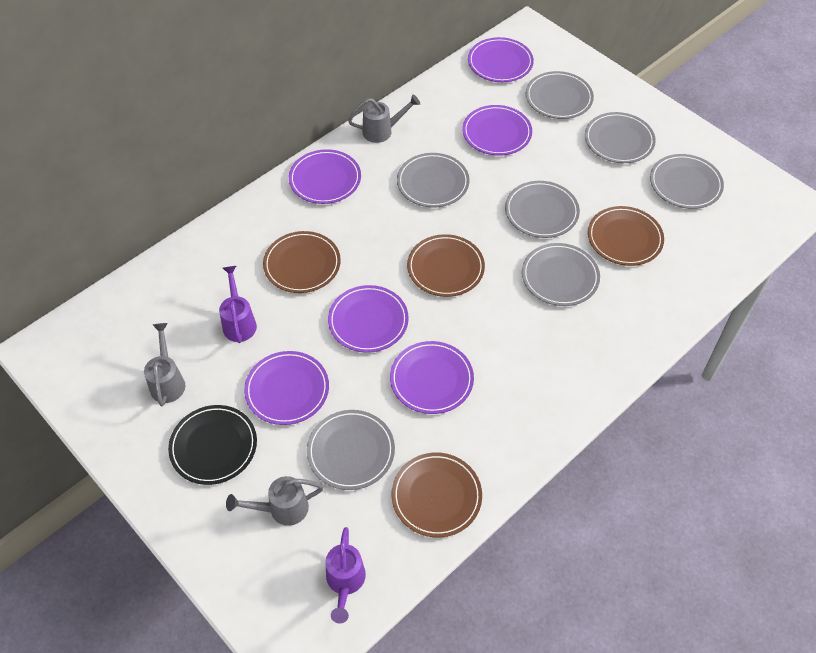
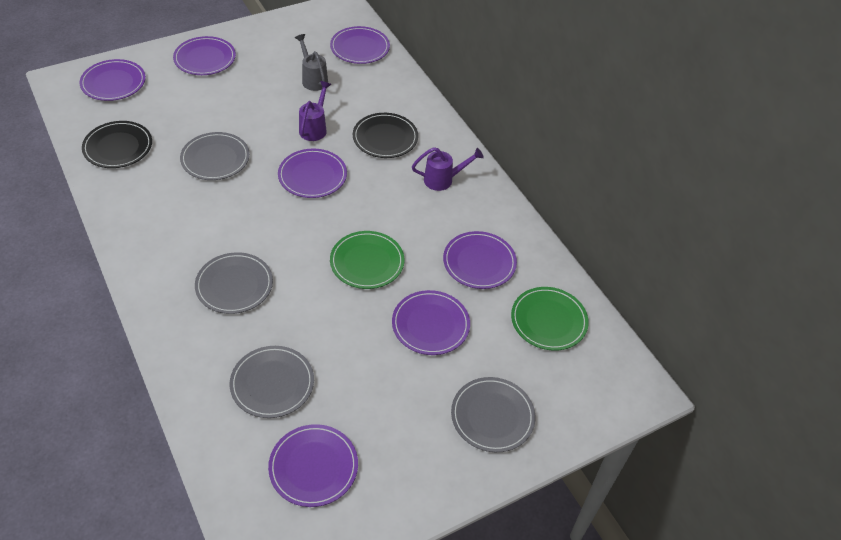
black plate: 1 -> 2
brown plate: 4 -> 0
green plate: 0 -> 2
grey plate: 7 -> 4
grey watering can: 3 -> 1
purple plate: 6 -> 7

